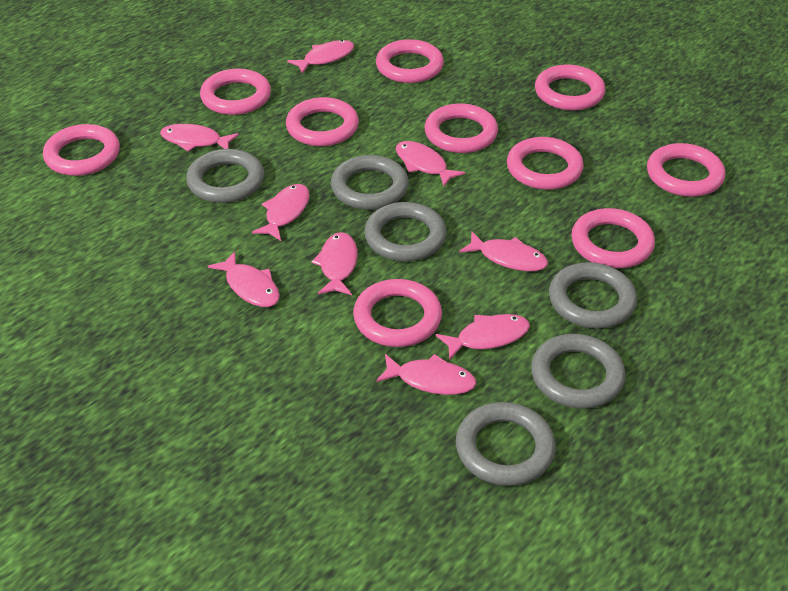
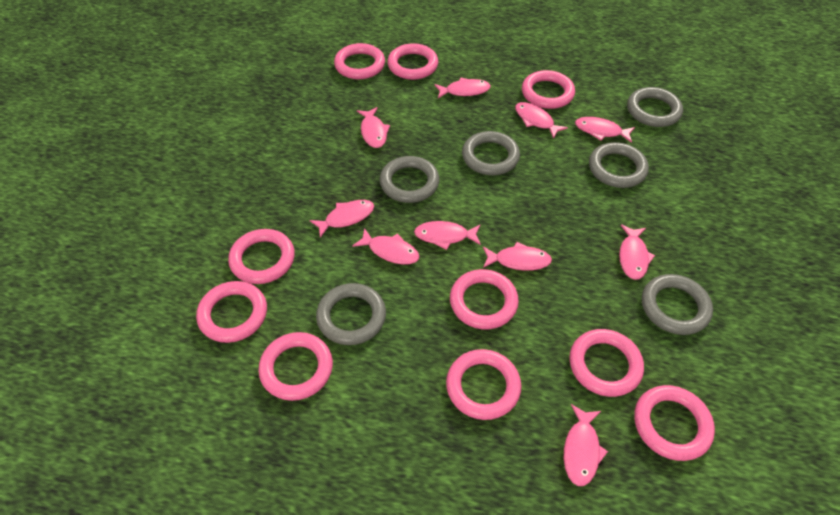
pink fish: 9 -> 10

